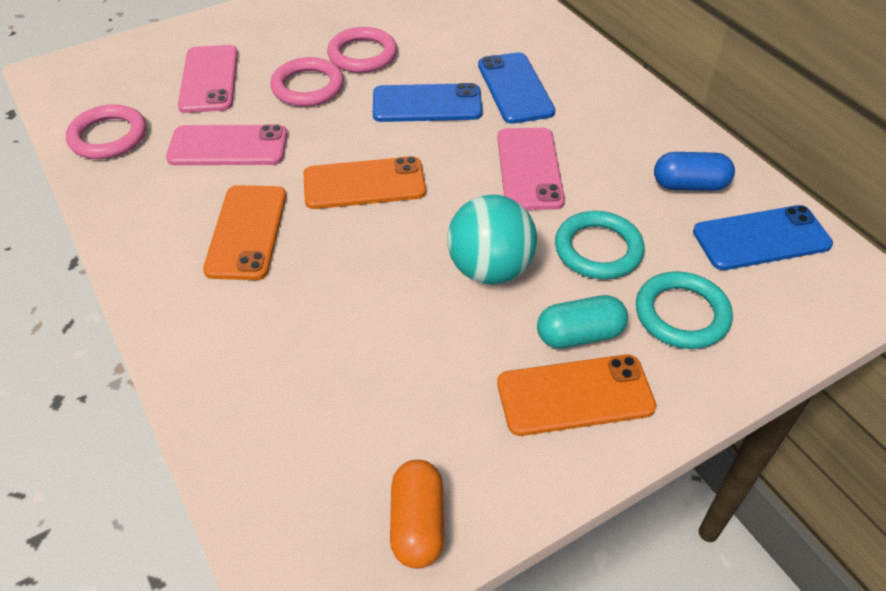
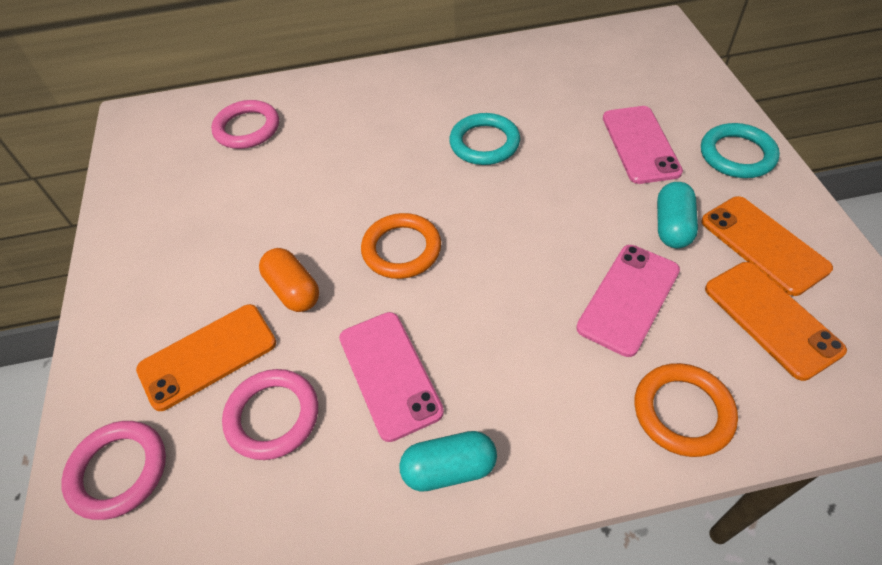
blue capsule: 1 -> 0
blue phone: 3 -> 0
orange ring: 0 -> 2
turquoise ball: 1 -> 0
turquoise capsule: 1 -> 2

